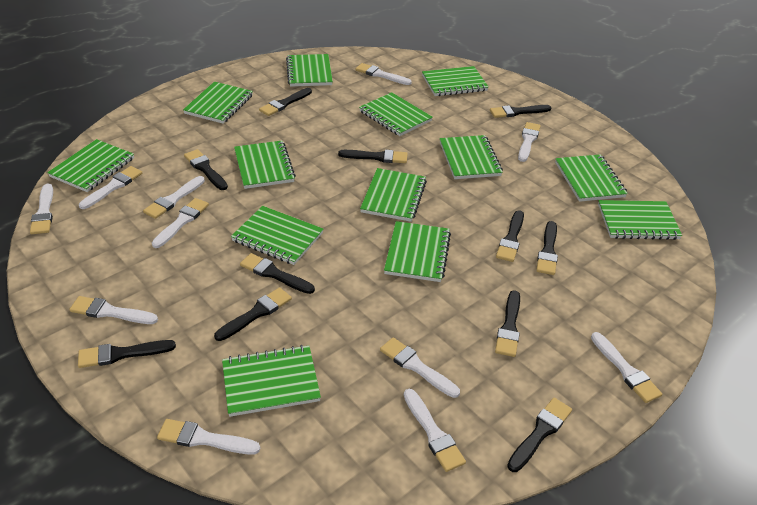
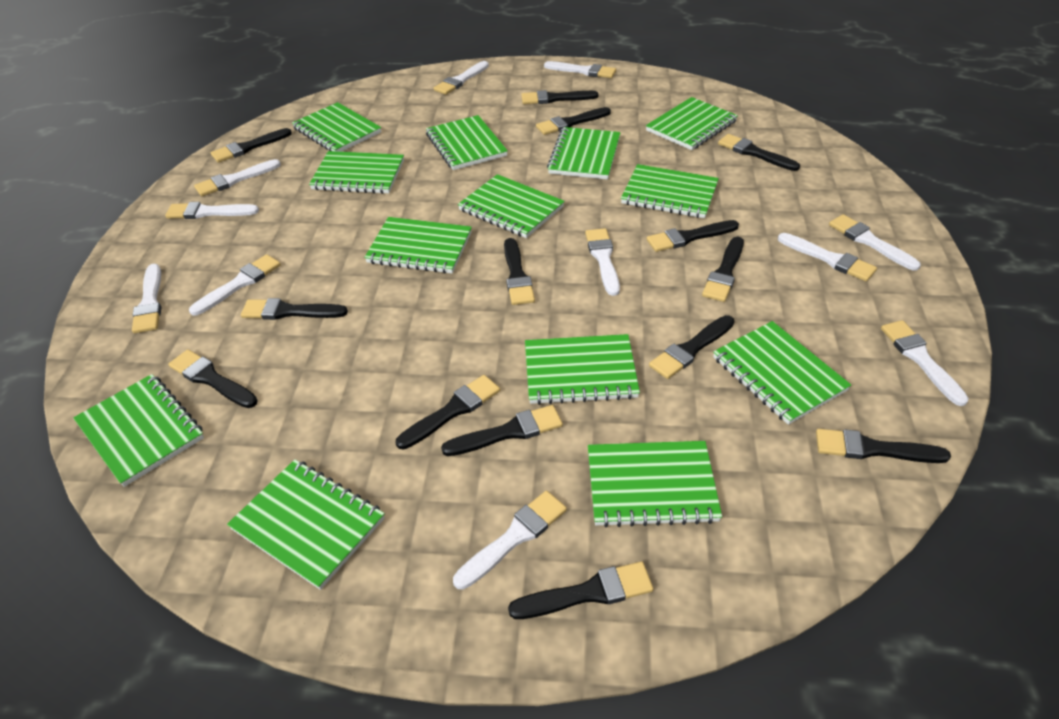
black brush: 11 -> 14

